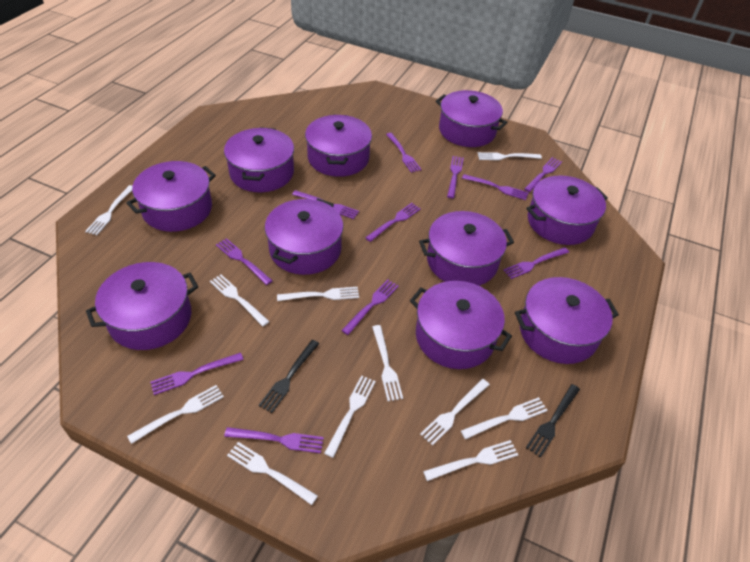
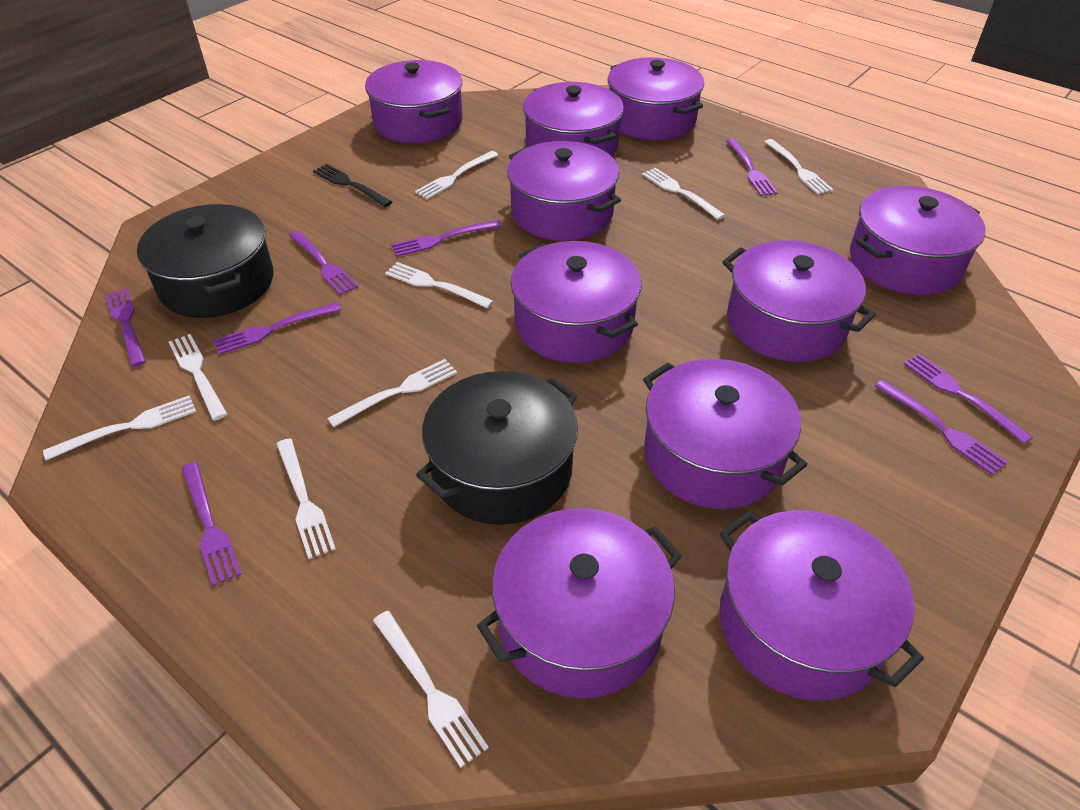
black fork: 2 -> 1
black pot: 0 -> 2
purple fork: 11 -> 8
white fork: 11 -> 9

